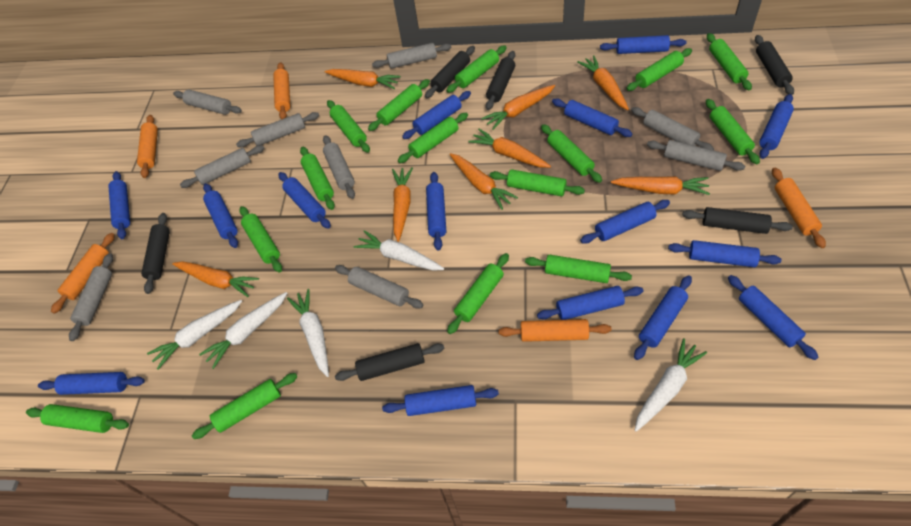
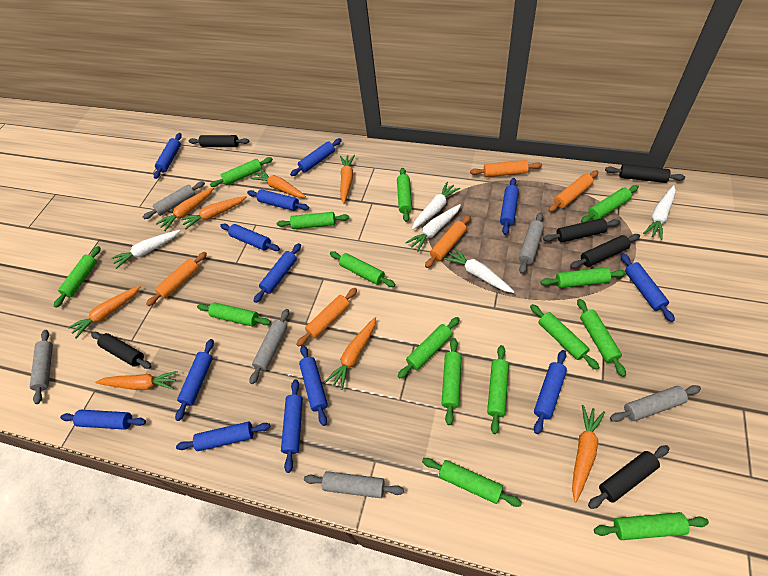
blue rolling pin: 15 -> 13
grey rolling pin: 9 -> 6

